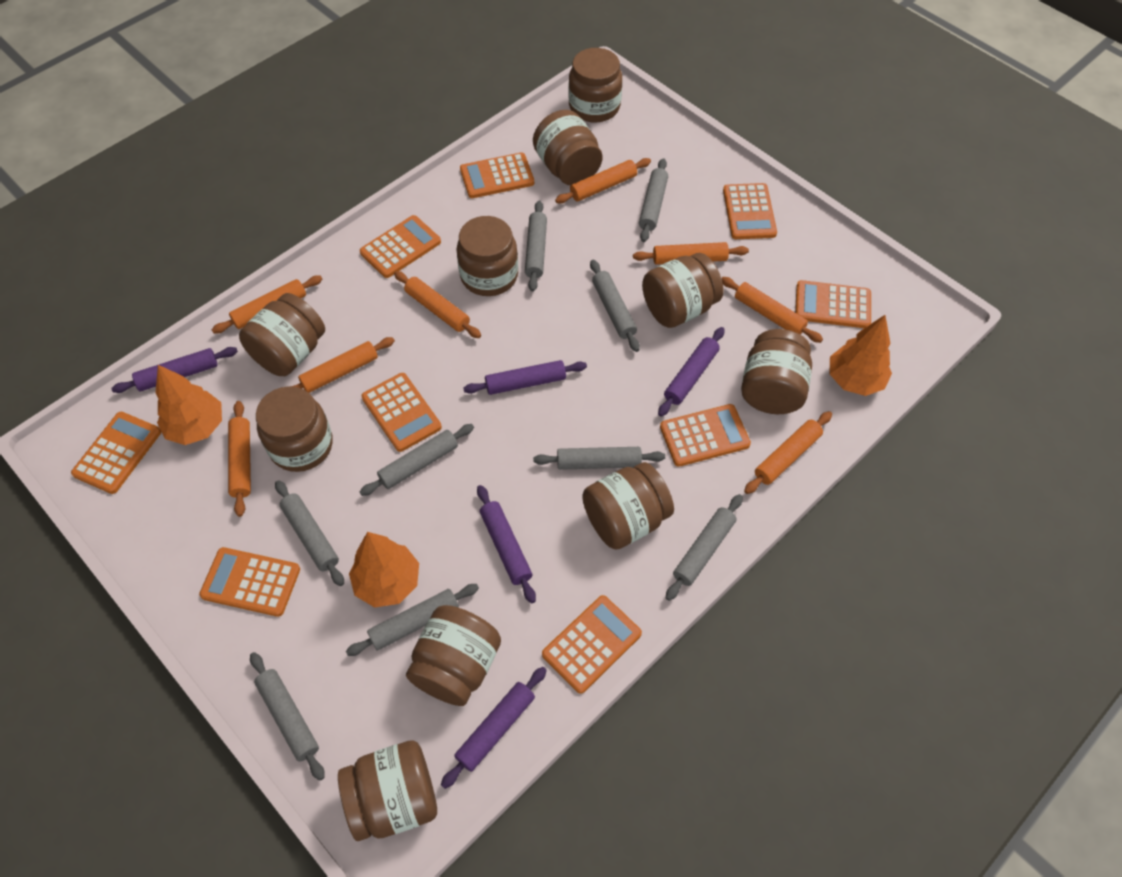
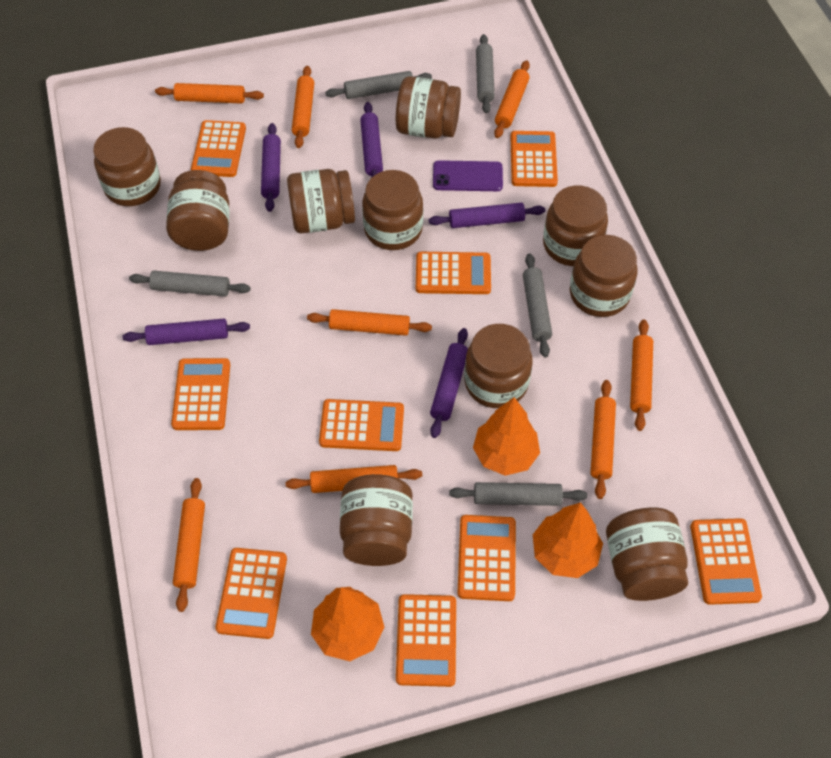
grey rolling pin: 9 -> 5
purple phone: 0 -> 1

